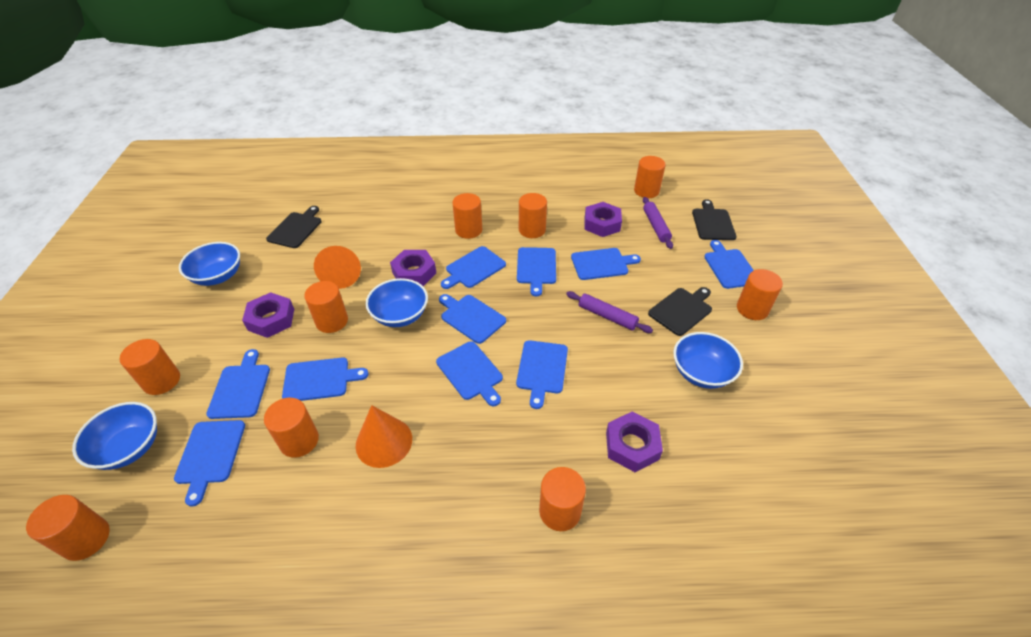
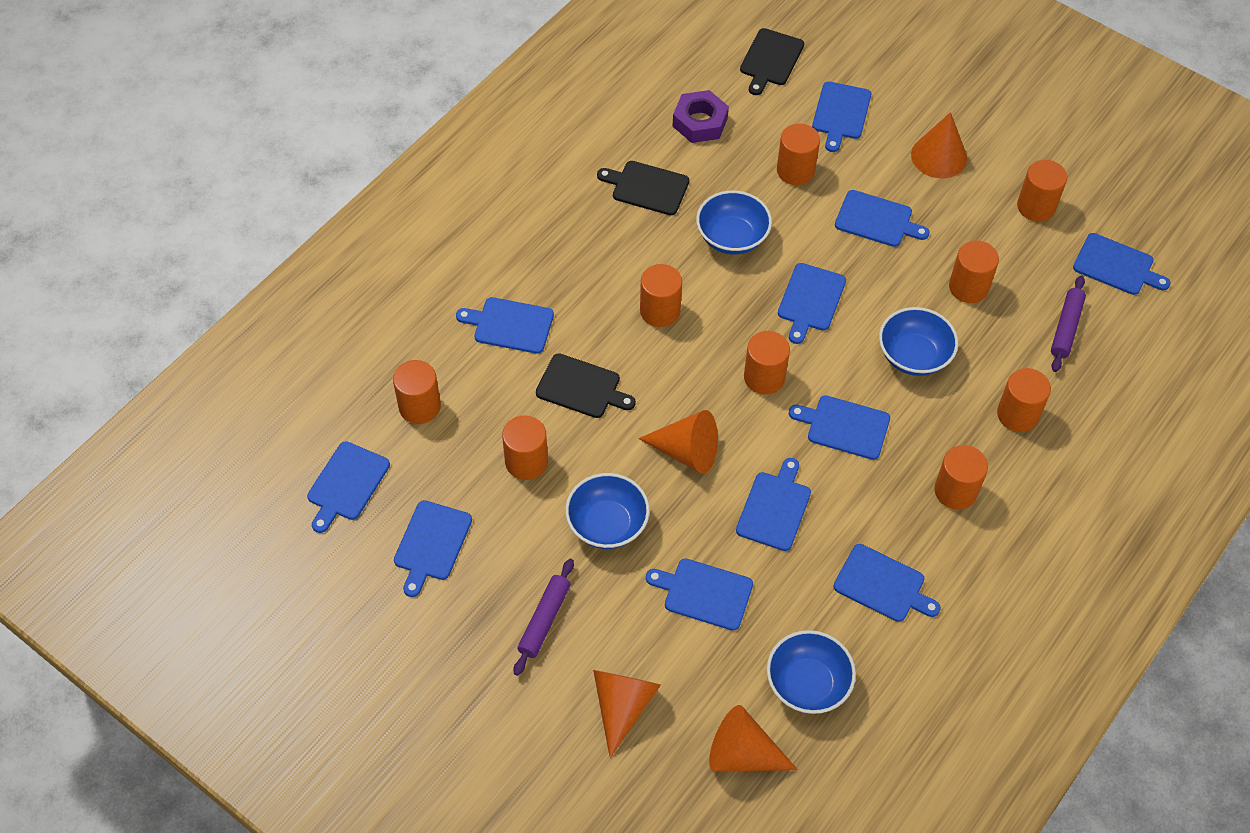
blue cutting board: 10 -> 11
orange cone: 2 -> 4
purple nut: 4 -> 1

